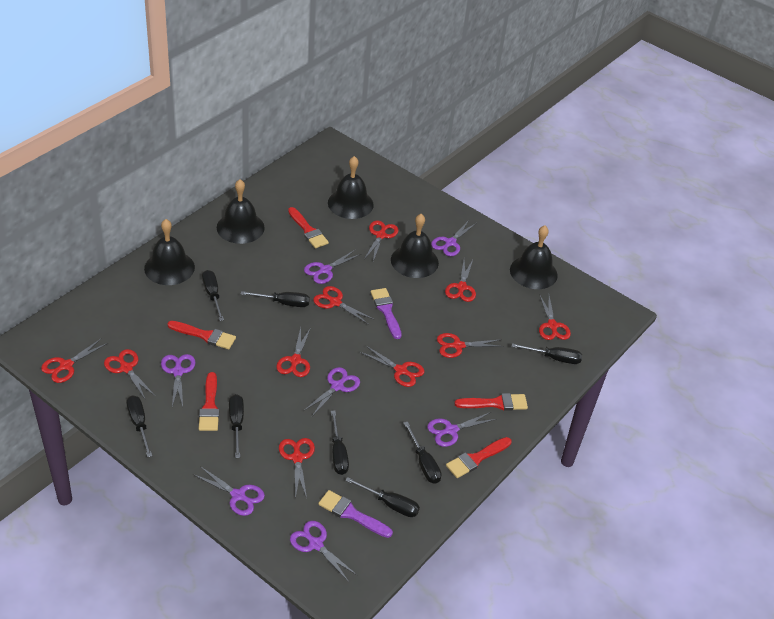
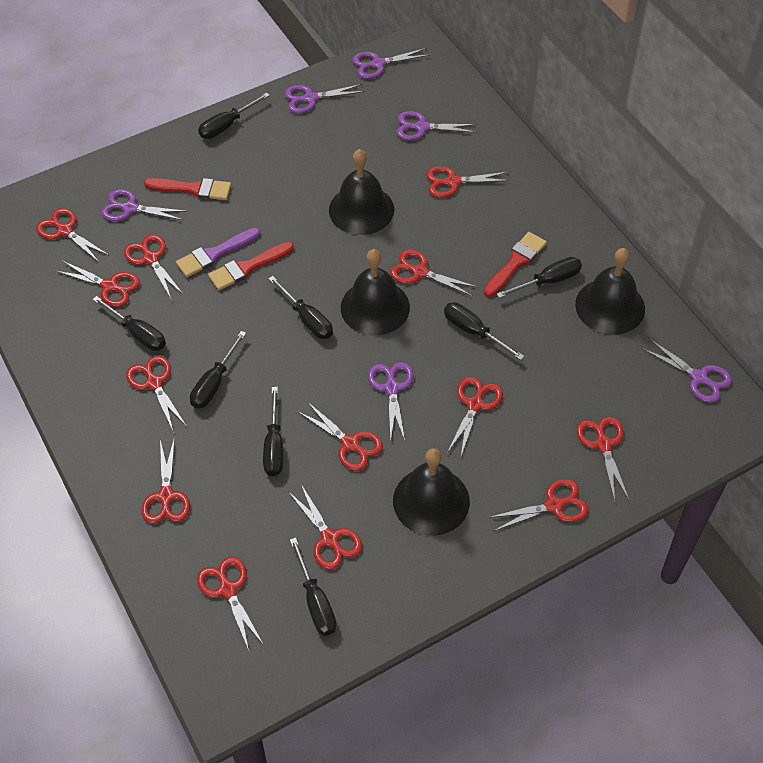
black bell: 5 -> 4
purple brush: 2 -> 1
purple scissors: 7 -> 6
red brush: 5 -> 3
red scissors: 10 -> 13

